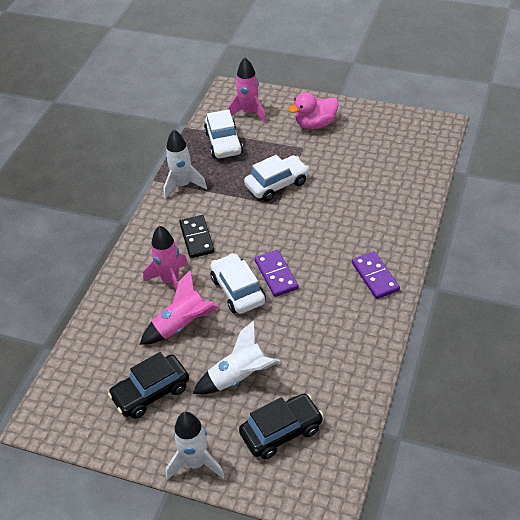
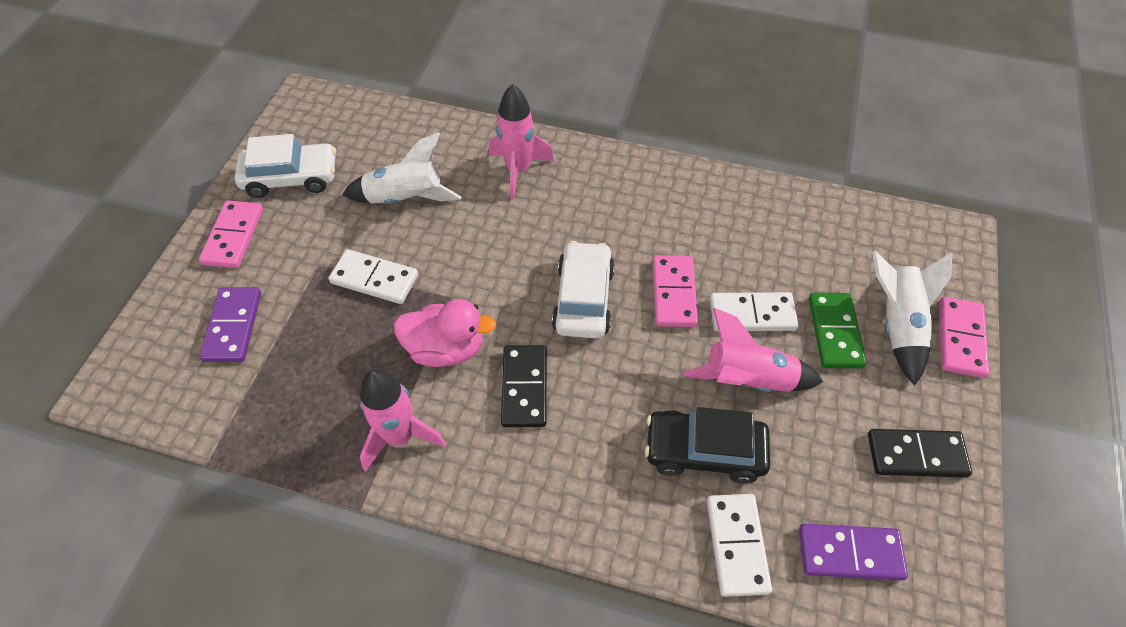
black car: 2 -> 1
black domino: 1 -> 2
green domino: 0 -> 1
pink domino: 0 -> 3
white car: 3 -> 2
white domino: 0 -> 3
white rocket: 3 -> 2

